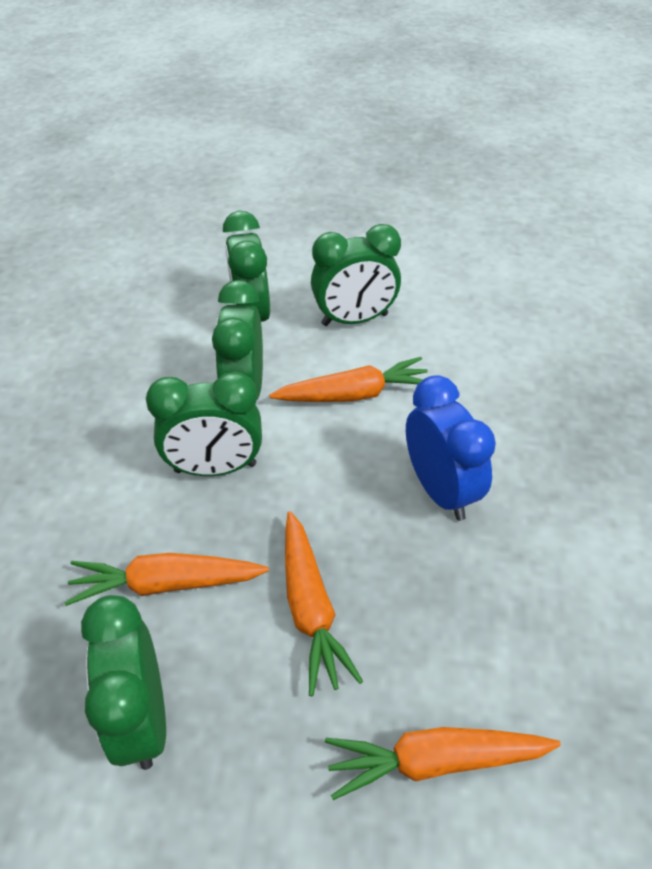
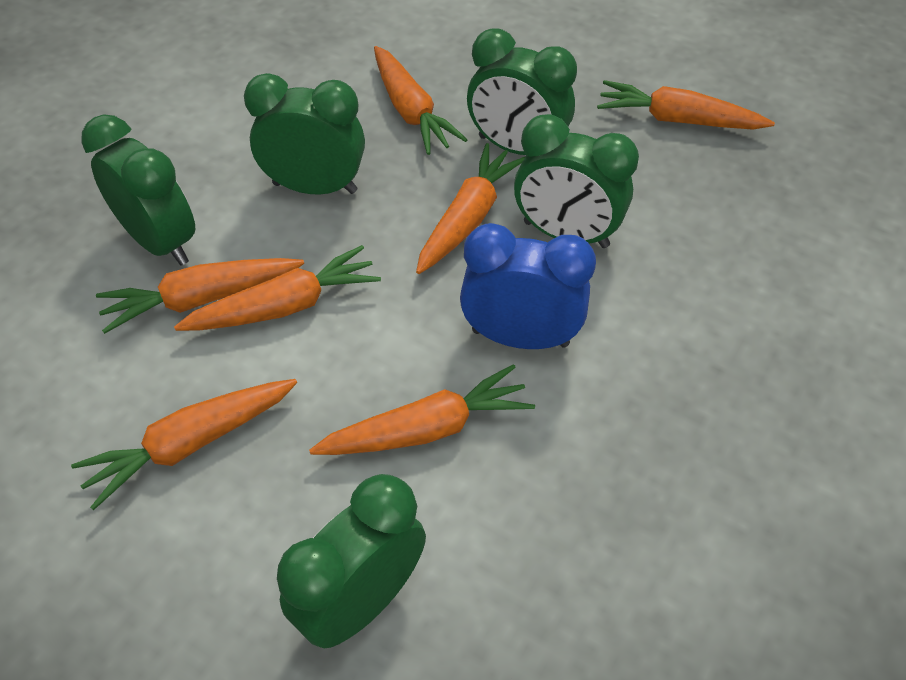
orange carrot: 4 -> 7

